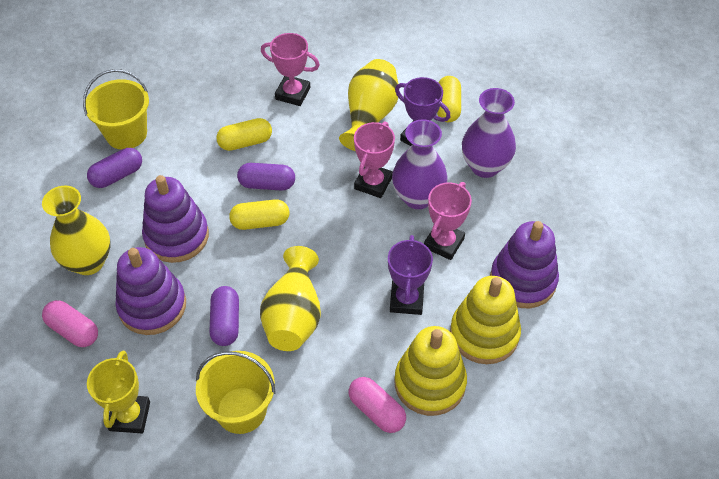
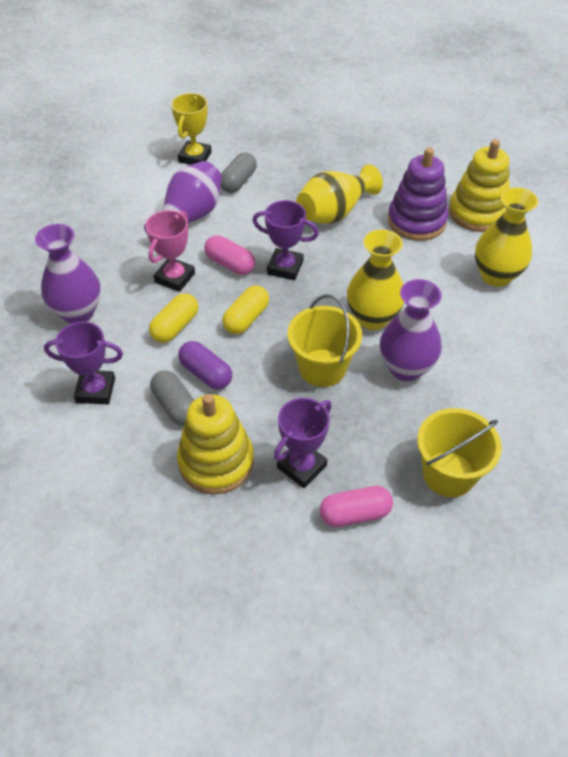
grey capsule: 0 -> 2
pink trophy: 3 -> 1
purple capsule: 3 -> 1
purple stacking toy: 3 -> 1
purple trophy: 2 -> 3
purple vase: 2 -> 3
yellow capsule: 3 -> 2

